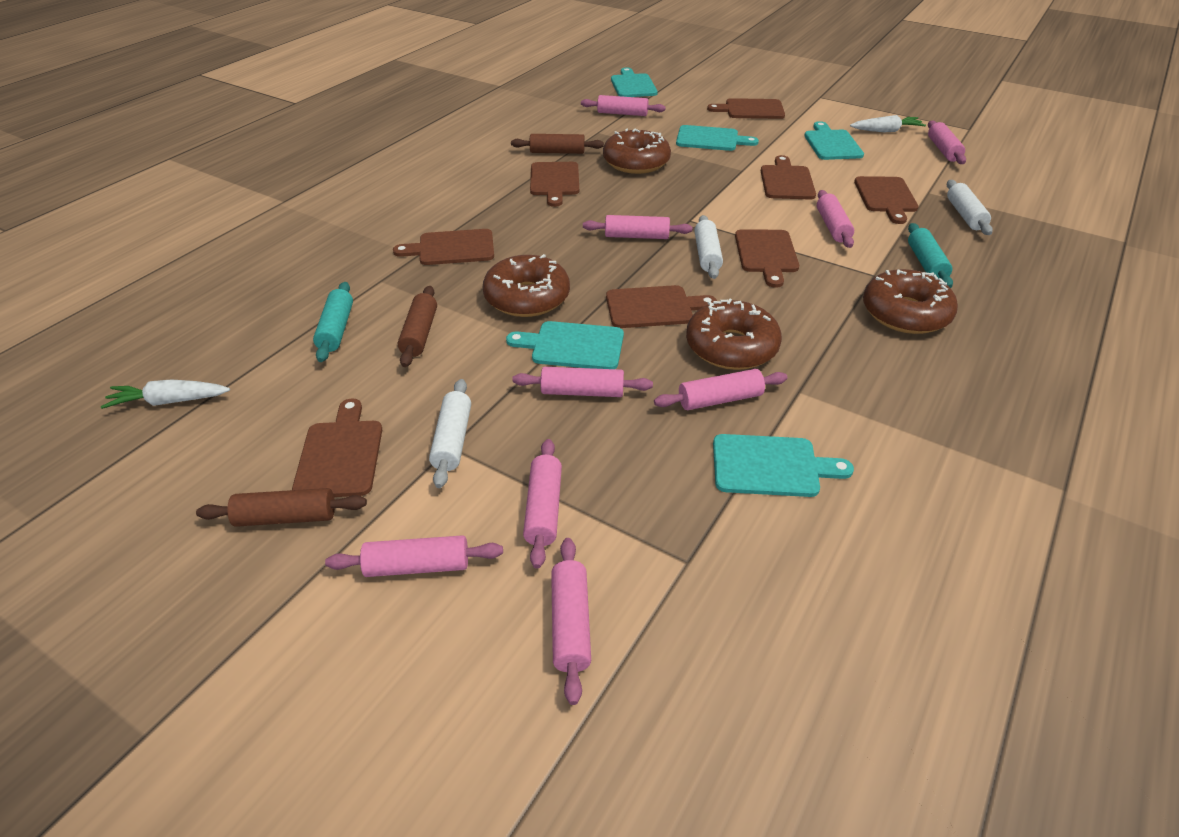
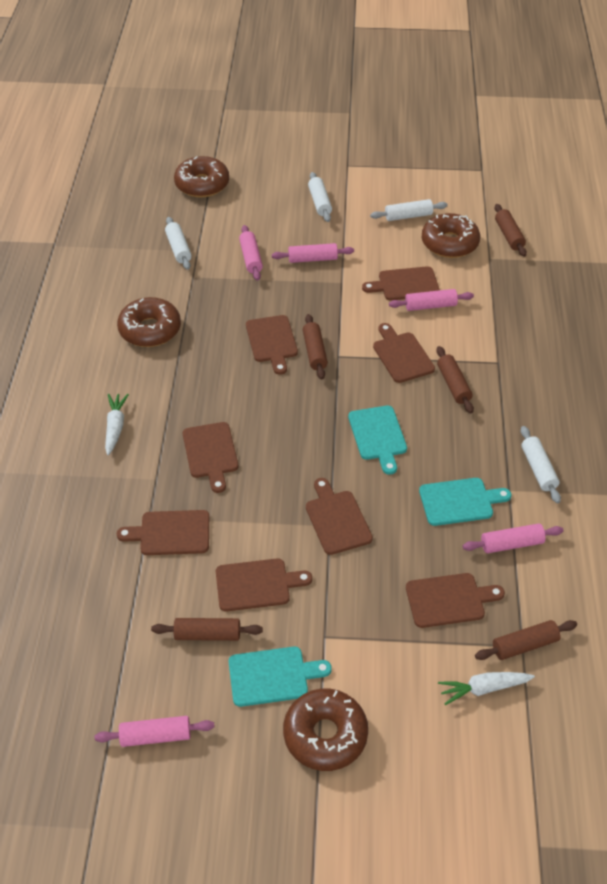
brown rolling pin: 3 -> 5
pink rolling pin: 9 -> 5
turquoise cutting board: 5 -> 3
turquoise rolling pin: 2 -> 0
white rolling pin: 3 -> 4

